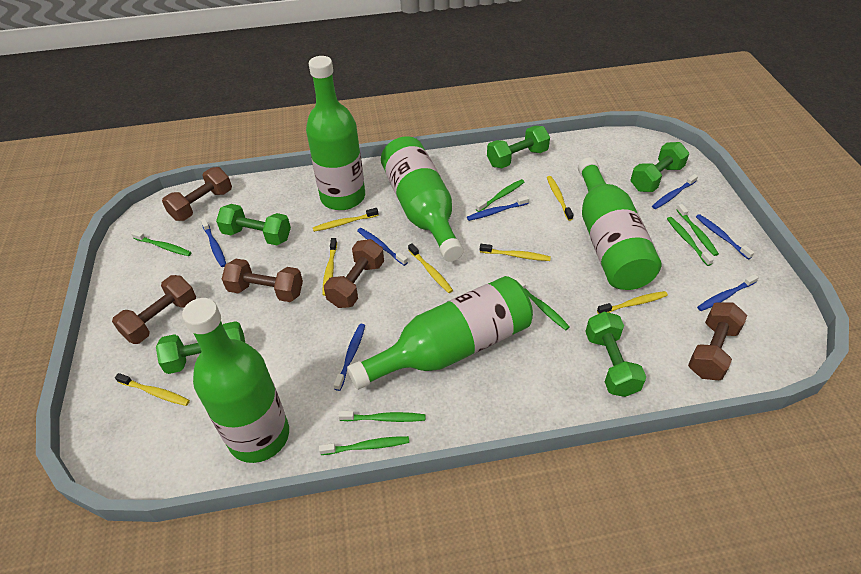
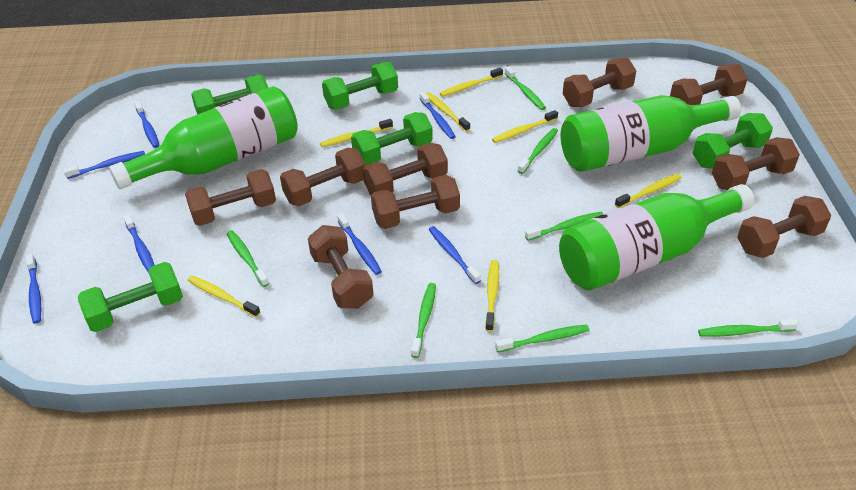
brown dumbbell: 5 -> 9
green bottle: 5 -> 3

